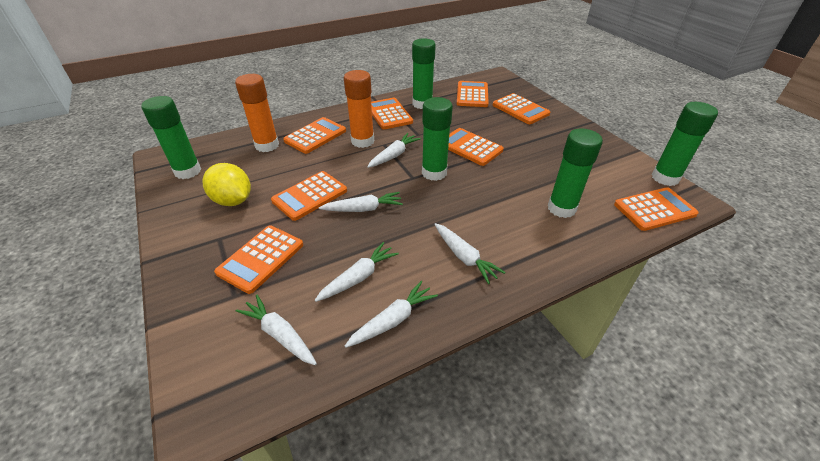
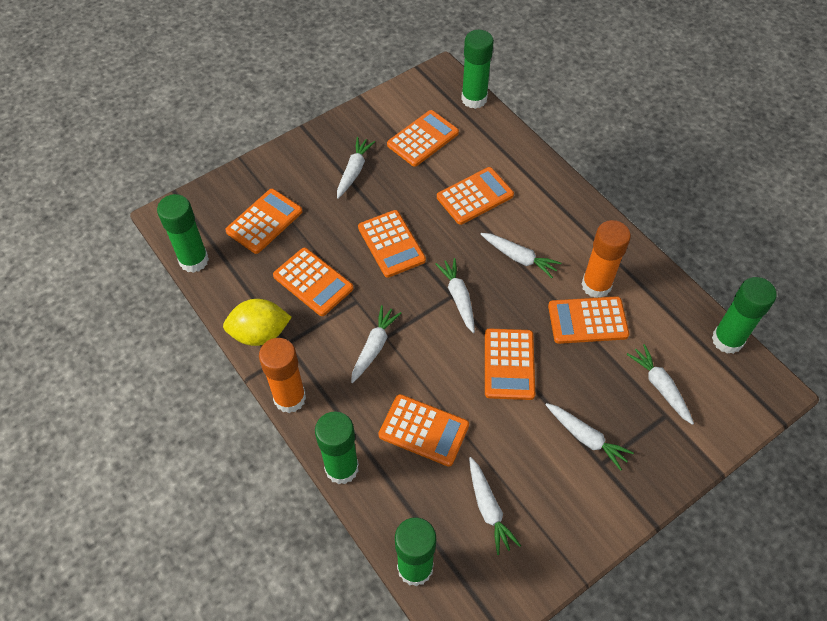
white carrot: 6 -> 7

